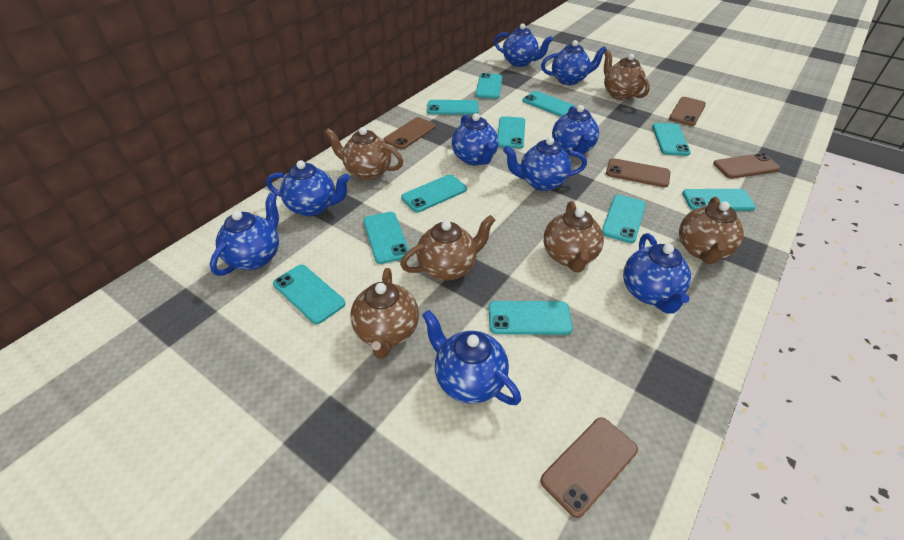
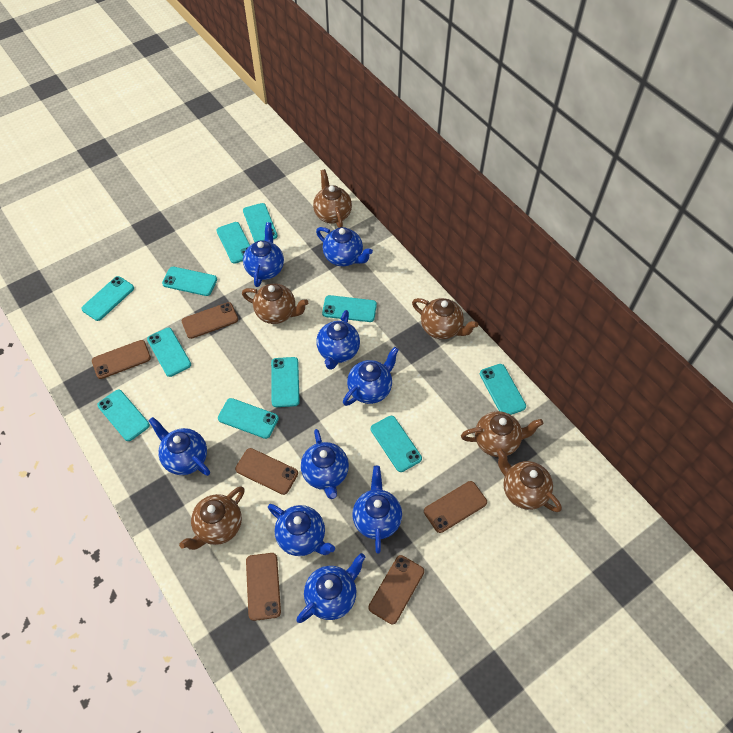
brown phone: 5 -> 6

